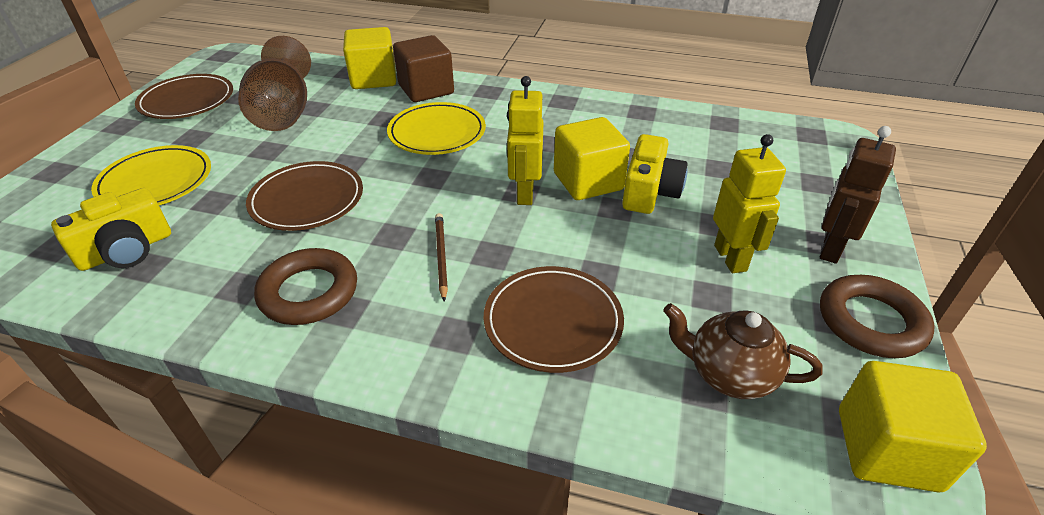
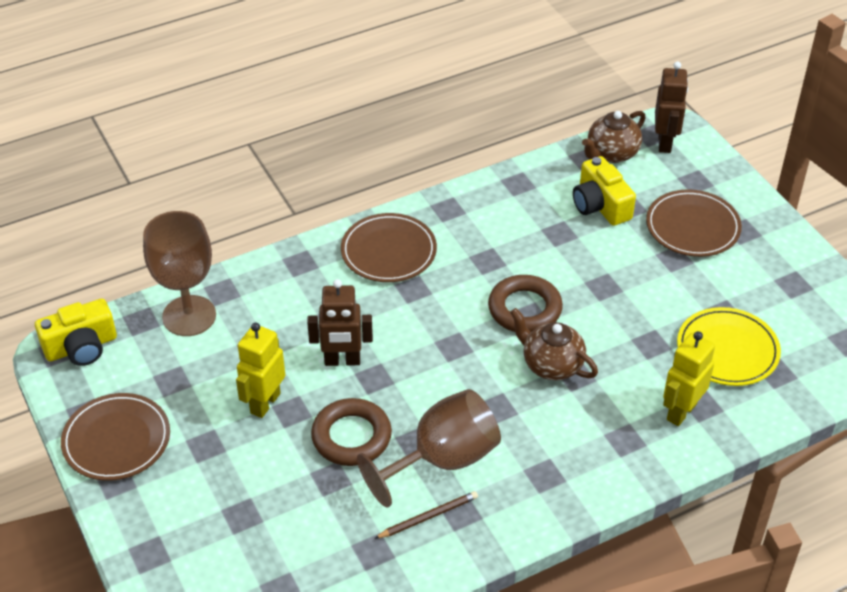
brown cube: 1 -> 0
brown goblet: 1 -> 2
brown robot: 1 -> 2
brown teapot: 1 -> 2
yellow cube: 3 -> 0
yellow plate: 2 -> 1

